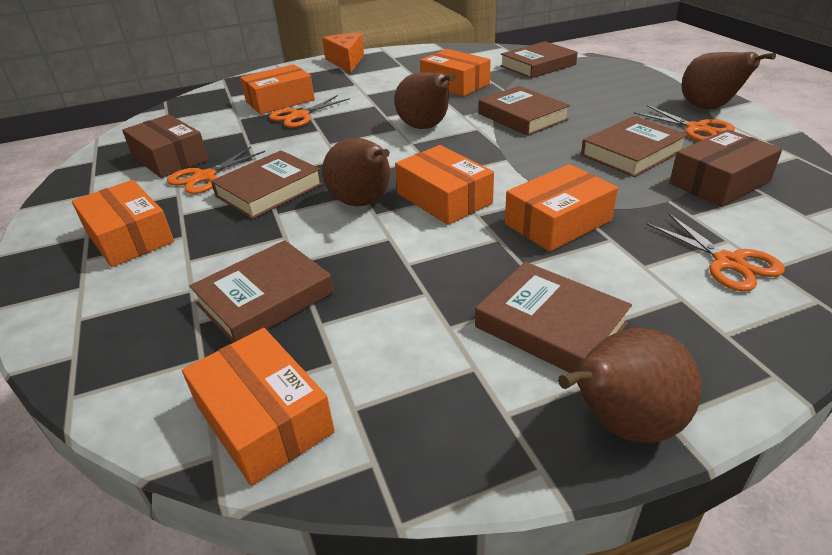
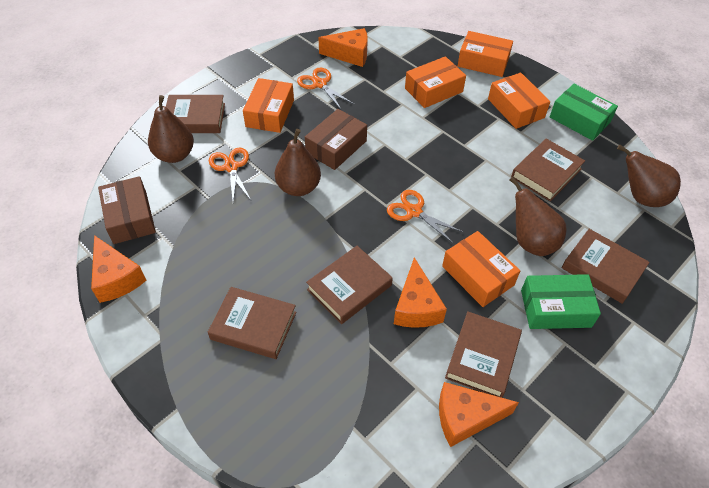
green box: 0 -> 2
orange box: 6 -> 5
orange cheese: 1 -> 4
orange scissors: 4 -> 3

